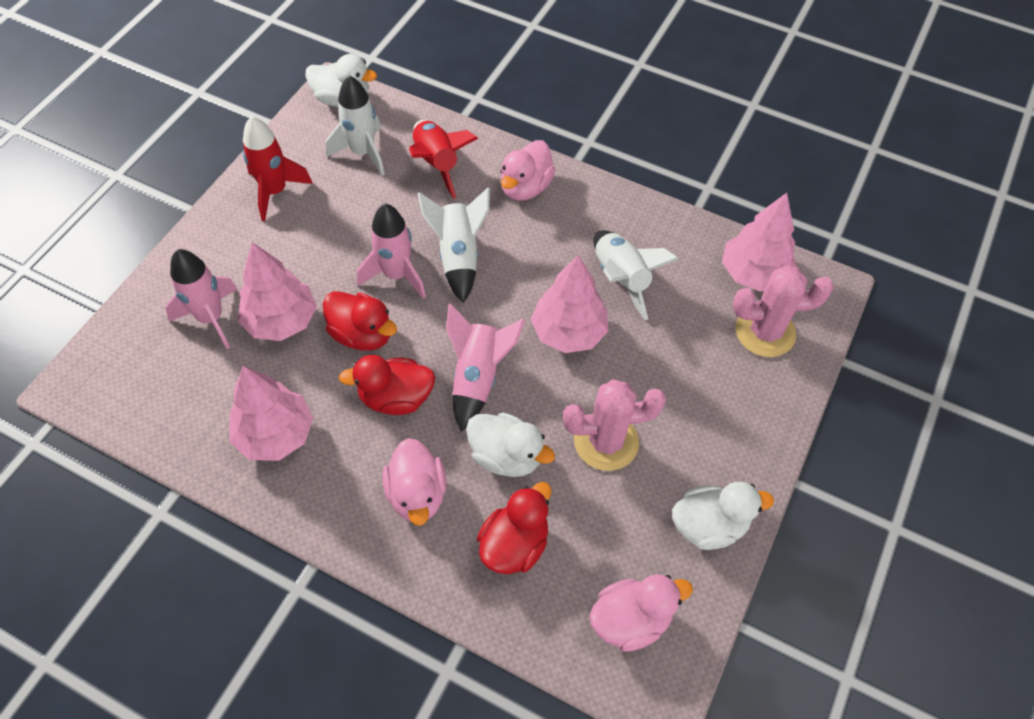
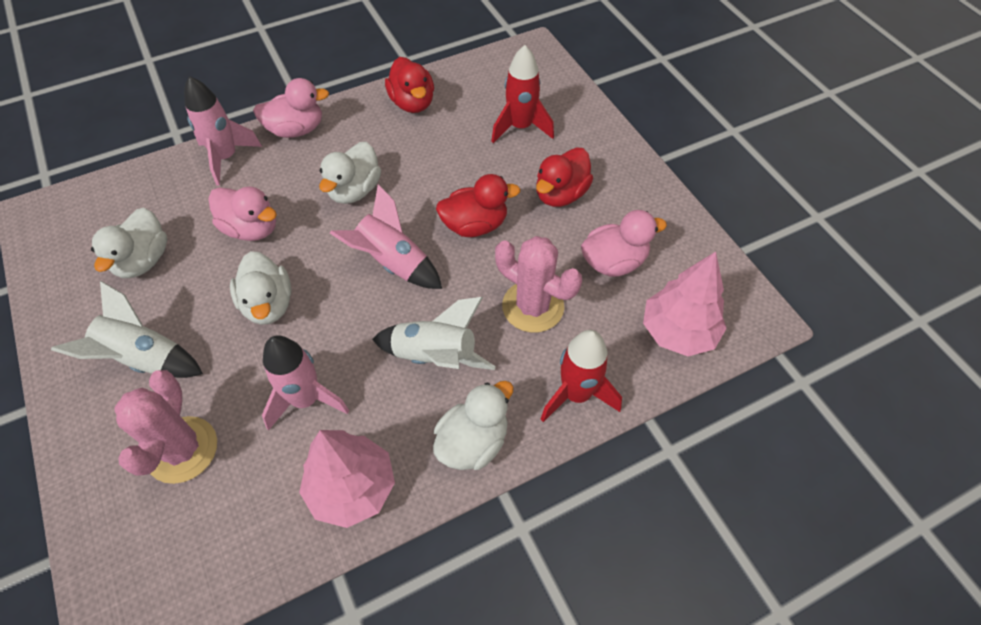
pink tree: 4 -> 2
white duck: 3 -> 4
white rocket: 3 -> 2

